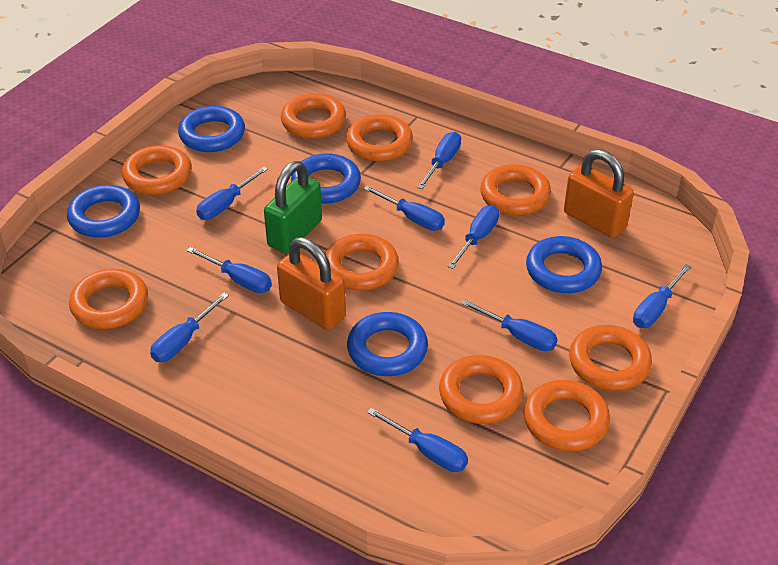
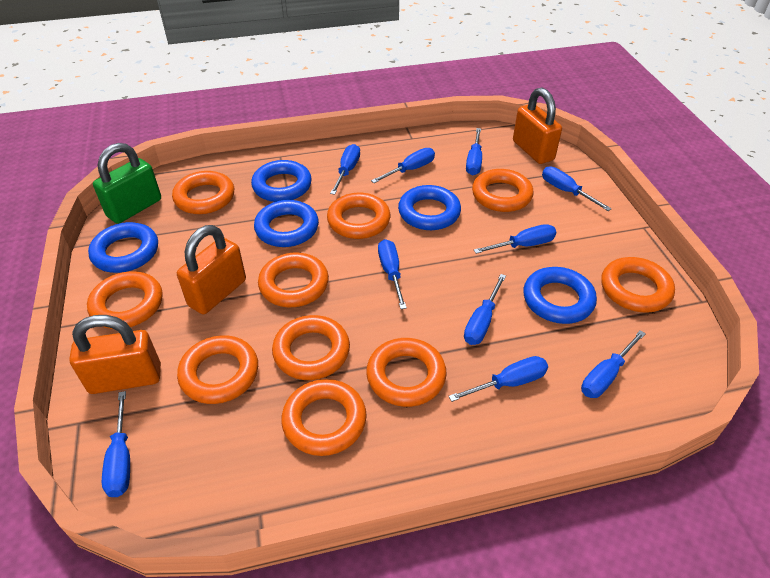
blue screwdriver: 9 -> 10
orange padlock: 2 -> 3
orange ring: 9 -> 10

